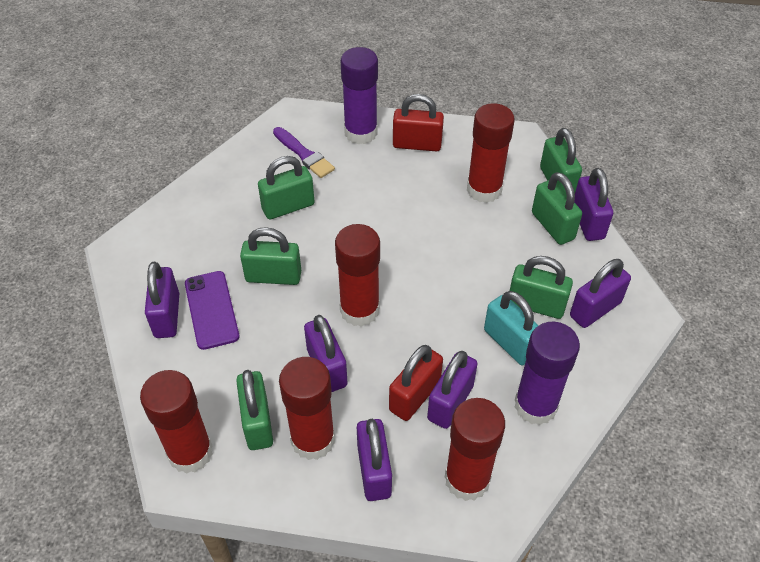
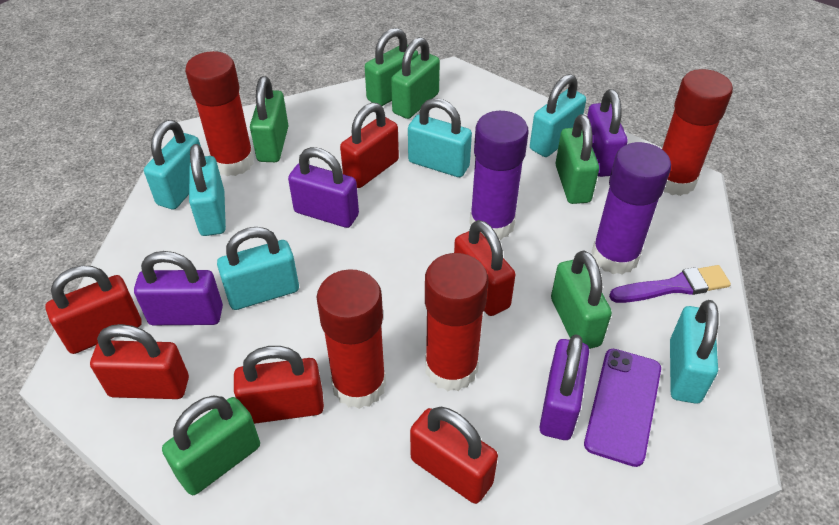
purple padlock: 6 -> 4
red glue stick: 5 -> 4
red padlock: 2 -> 6
turquoise padlock: 1 -> 6

